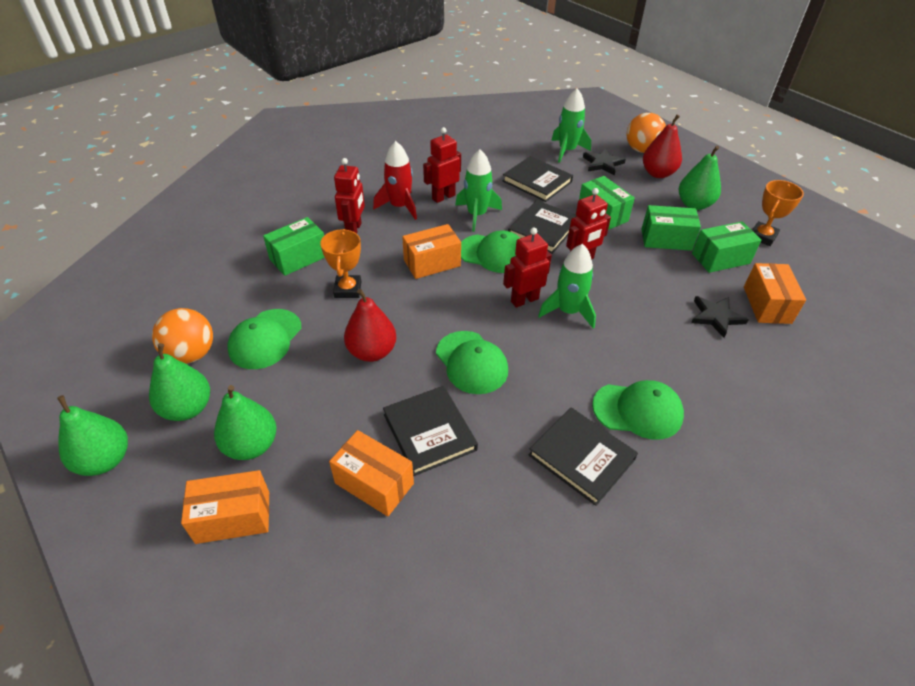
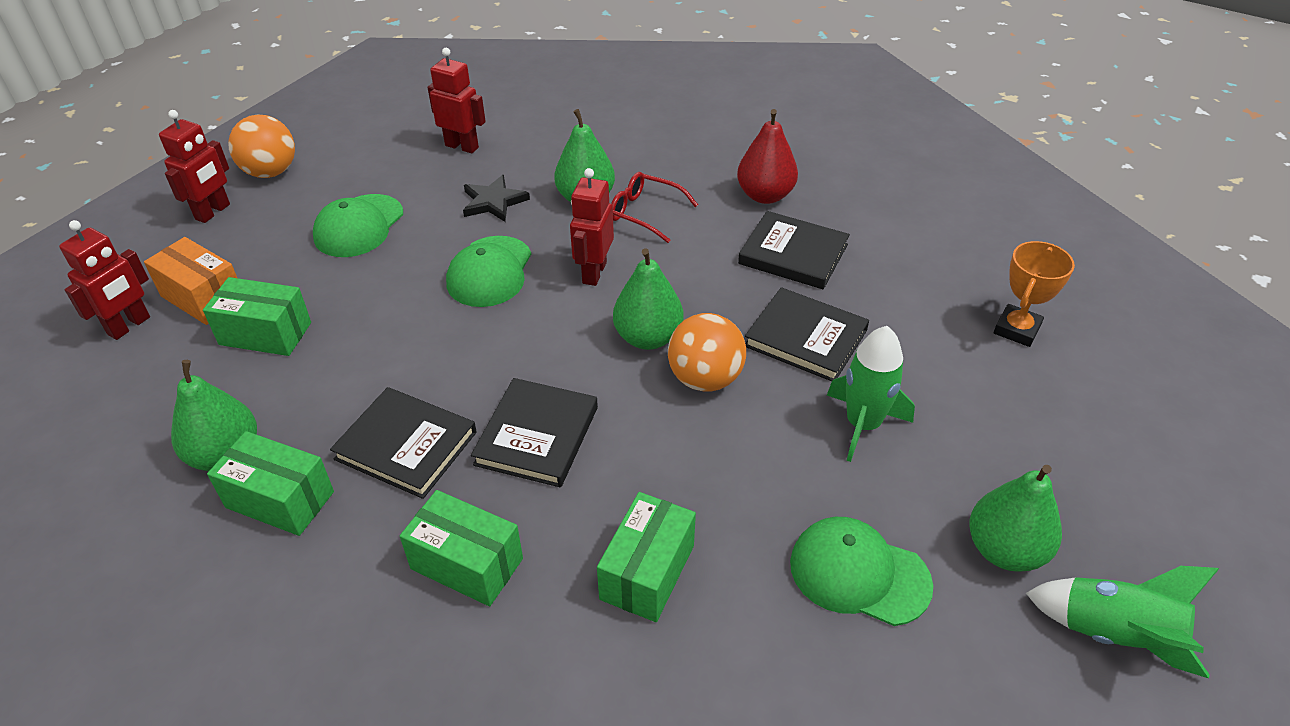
black star: 2 -> 1
green cap: 4 -> 3
green rocket: 3 -> 2
orange box: 4 -> 1
orange trophy: 2 -> 1
red glasses: 0 -> 1
red pear: 2 -> 1
red rocket: 1 -> 0

